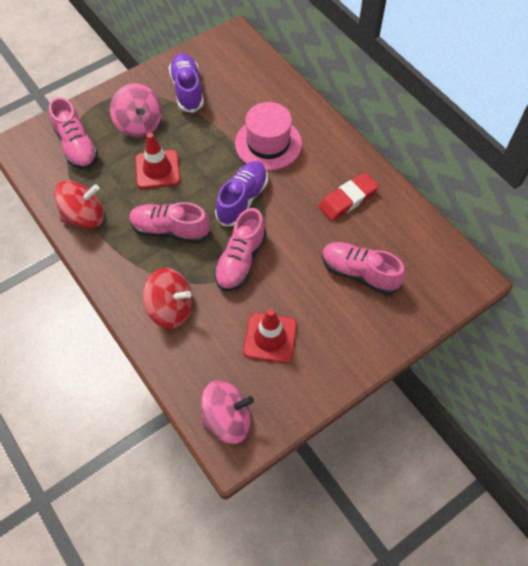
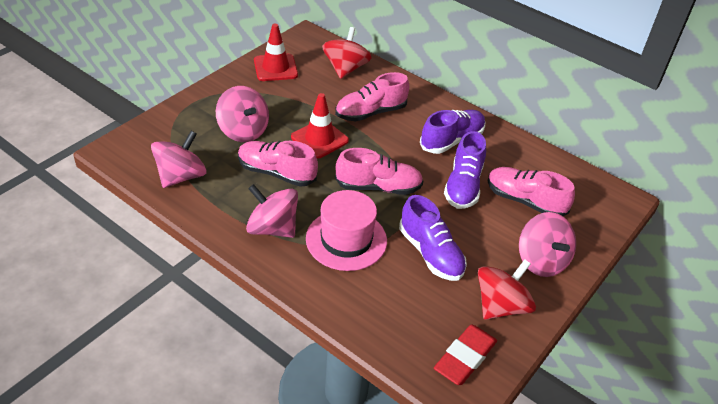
pink spinning top: 2 -> 4
purple shoe: 2 -> 3

